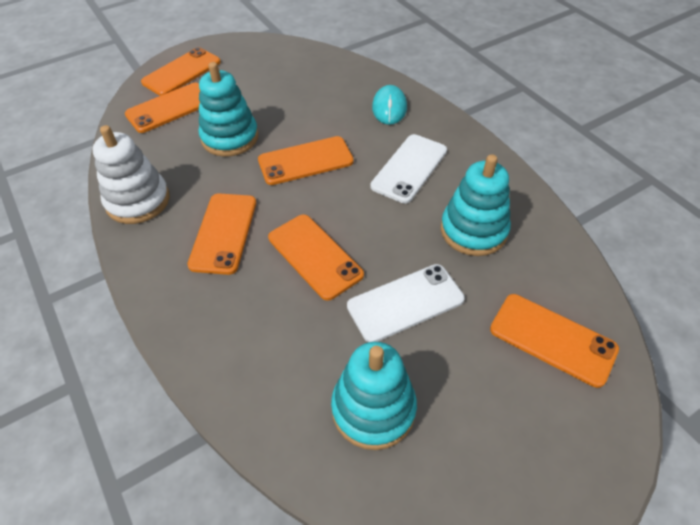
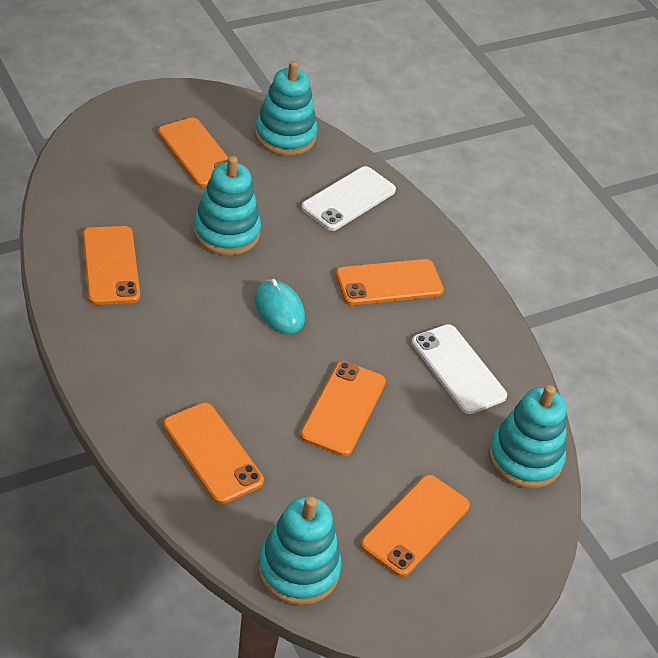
turquoise stacking toy: 3 -> 4
white stacking toy: 1 -> 0

